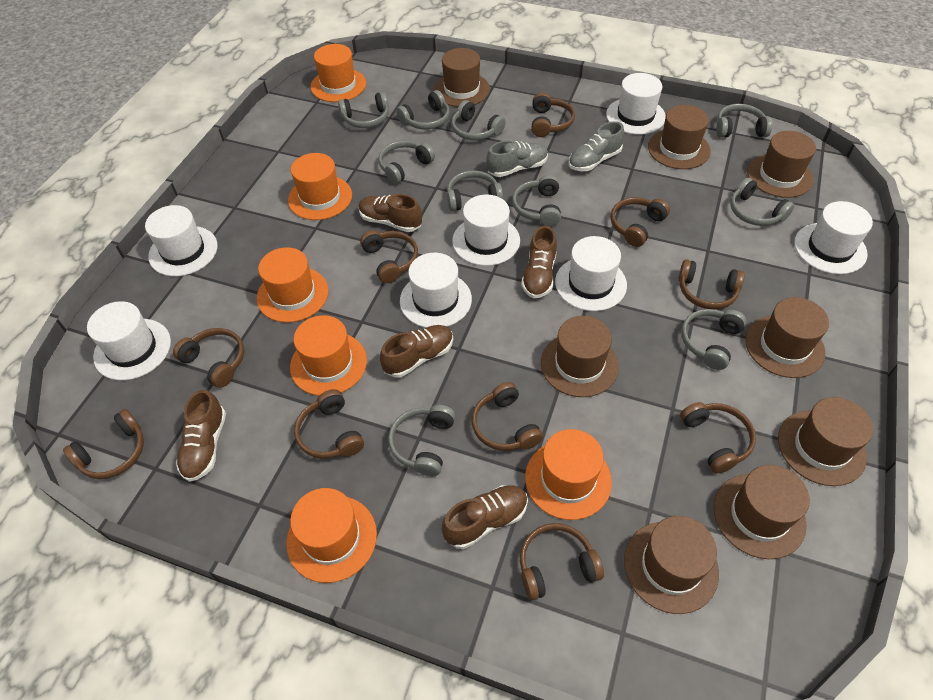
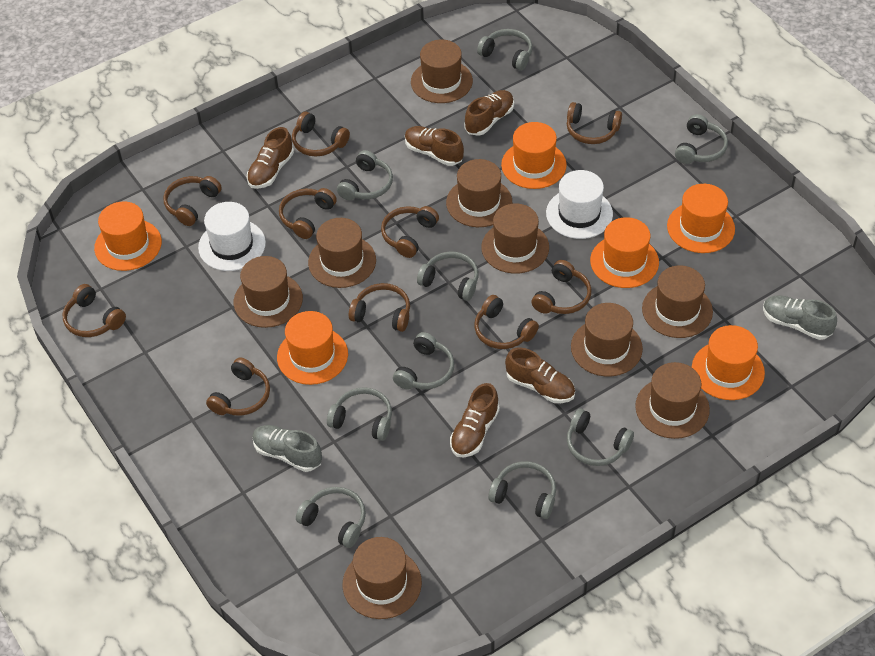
brown hat: 8 -> 9
grey headphones: 10 -> 9
white hat: 7 -> 2

